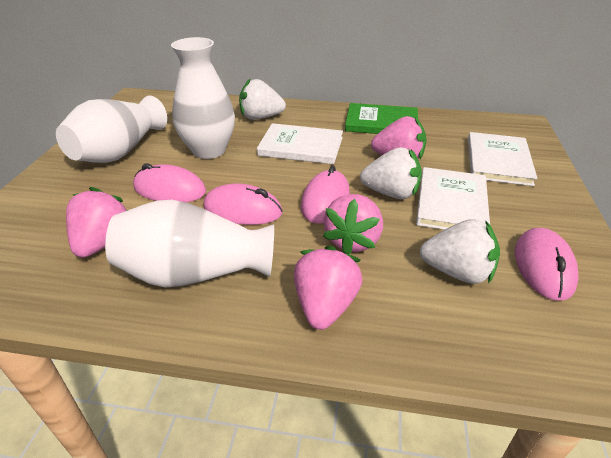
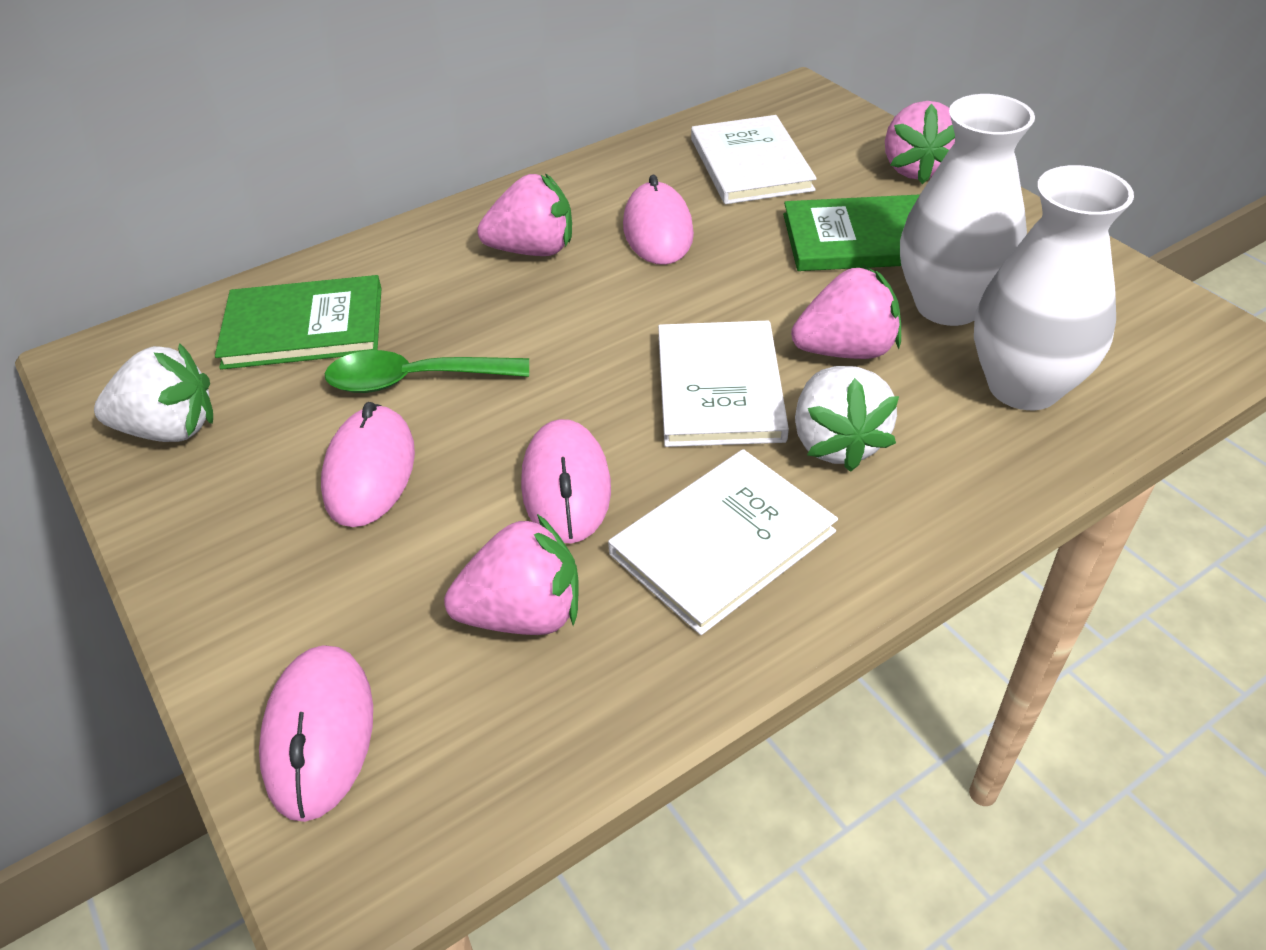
green book: 1 -> 2
green spoon: 0 -> 1
white strawberry: 3 -> 2
white vase: 3 -> 2

